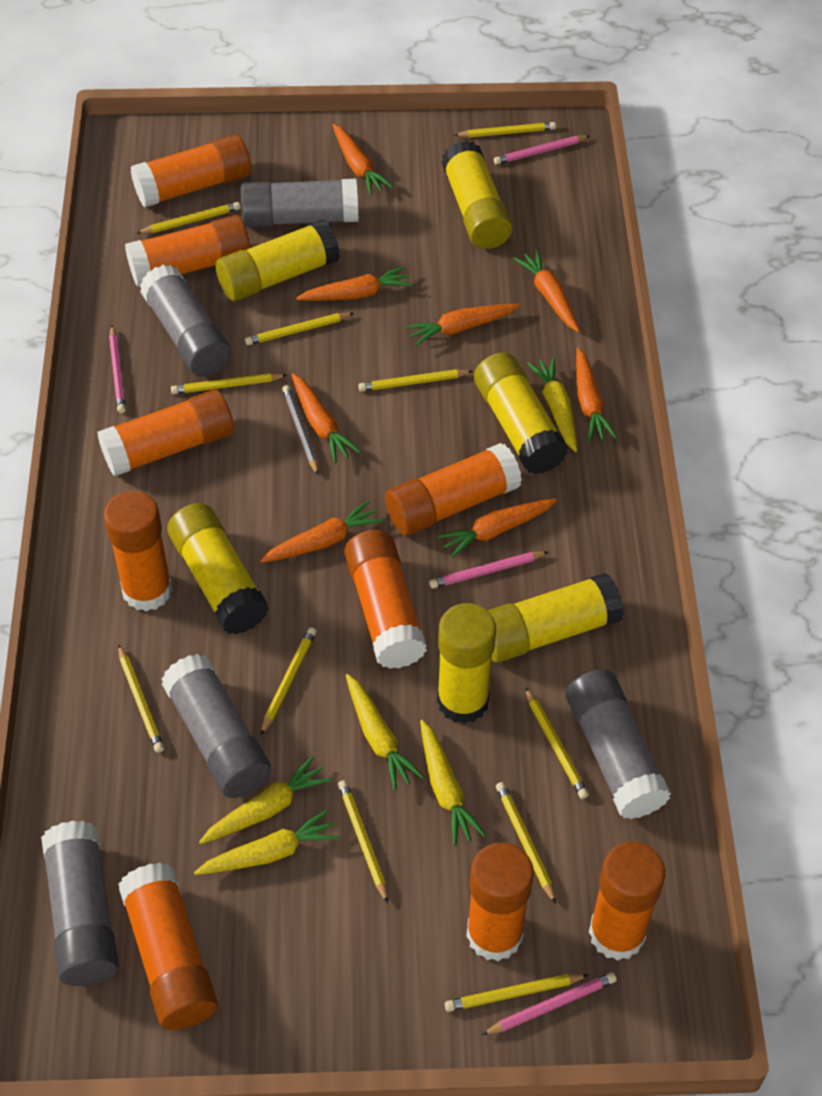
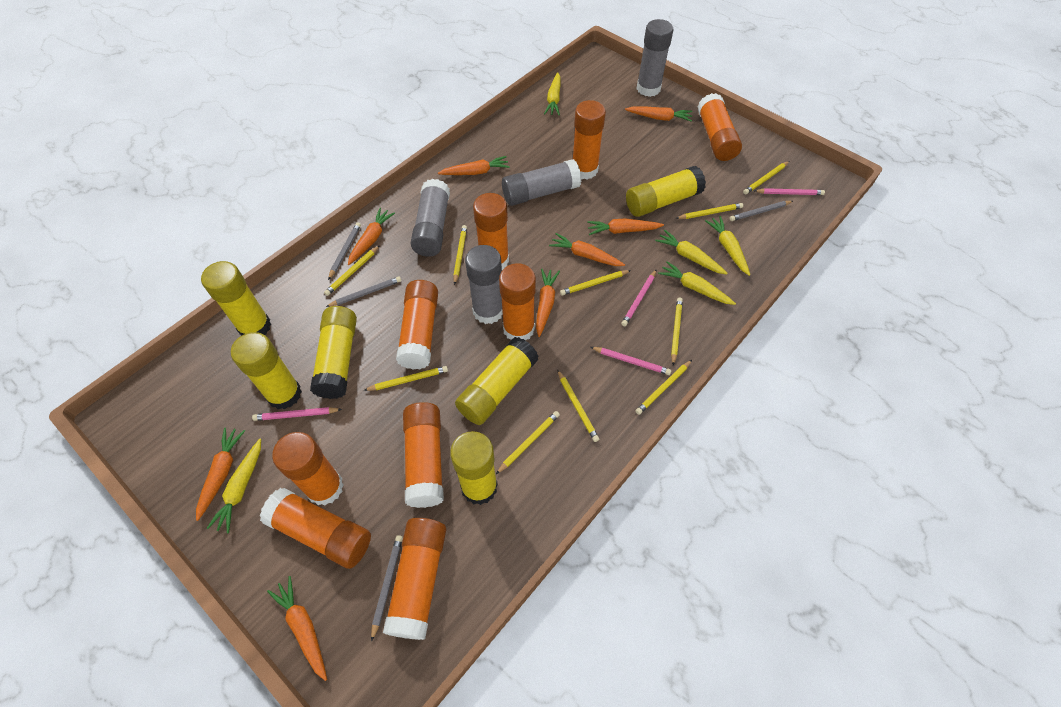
grey glue stick: 5 -> 4
grey pencil: 1 -> 4
yellow pencil: 11 -> 10

